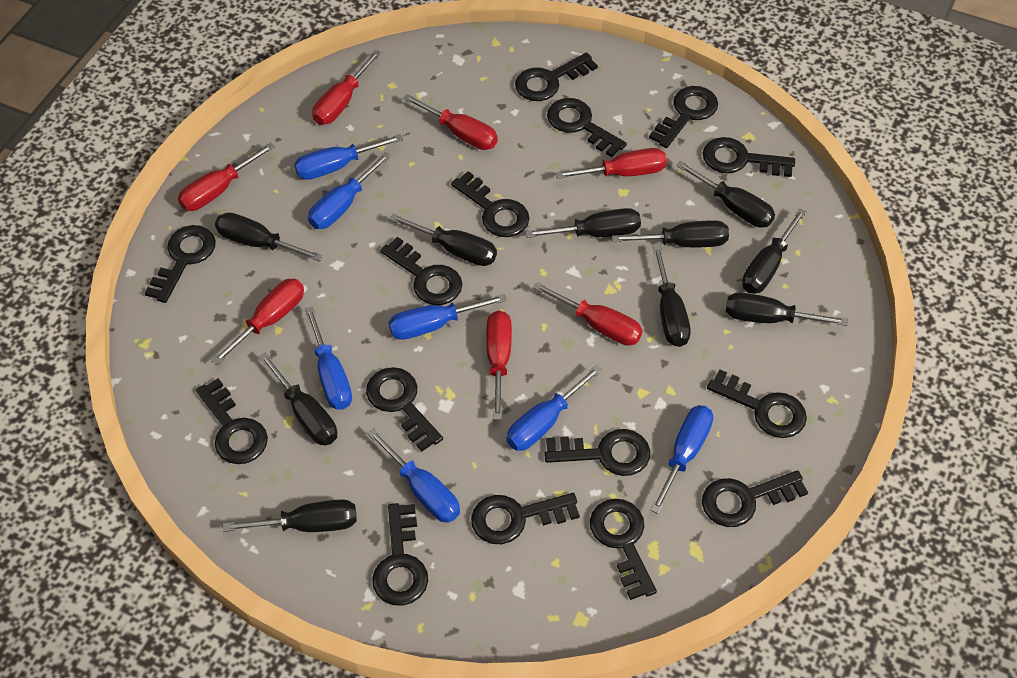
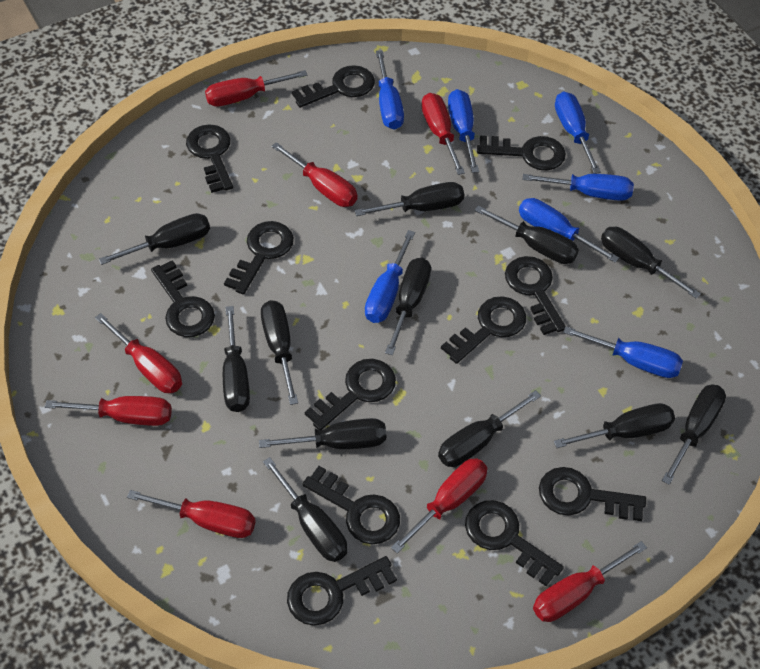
black key: 15 -> 12
black screwdriver: 10 -> 12
red screwdriver: 7 -> 8

